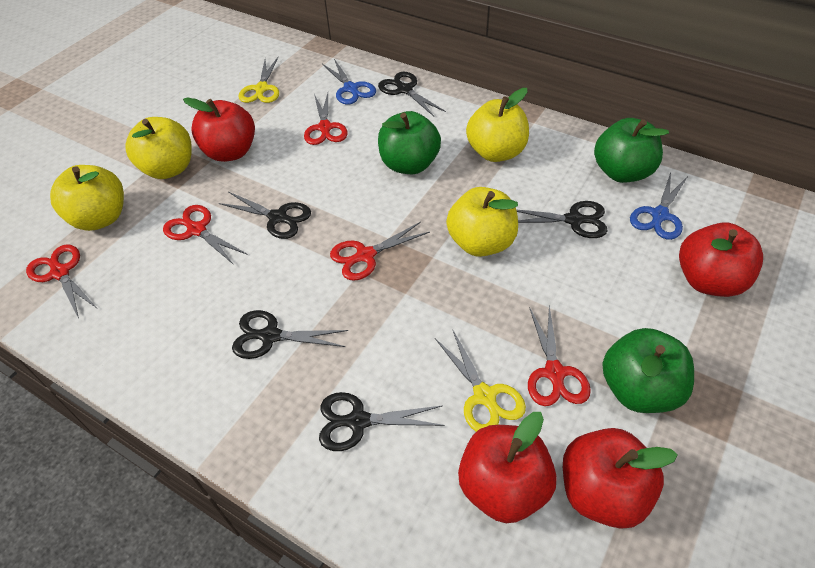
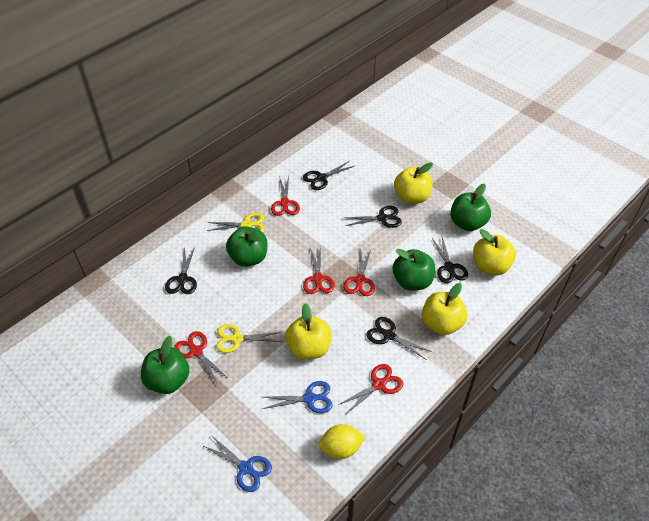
green apple: 3 -> 4
red apple: 4 -> 0
yellow lemon: 0 -> 1

